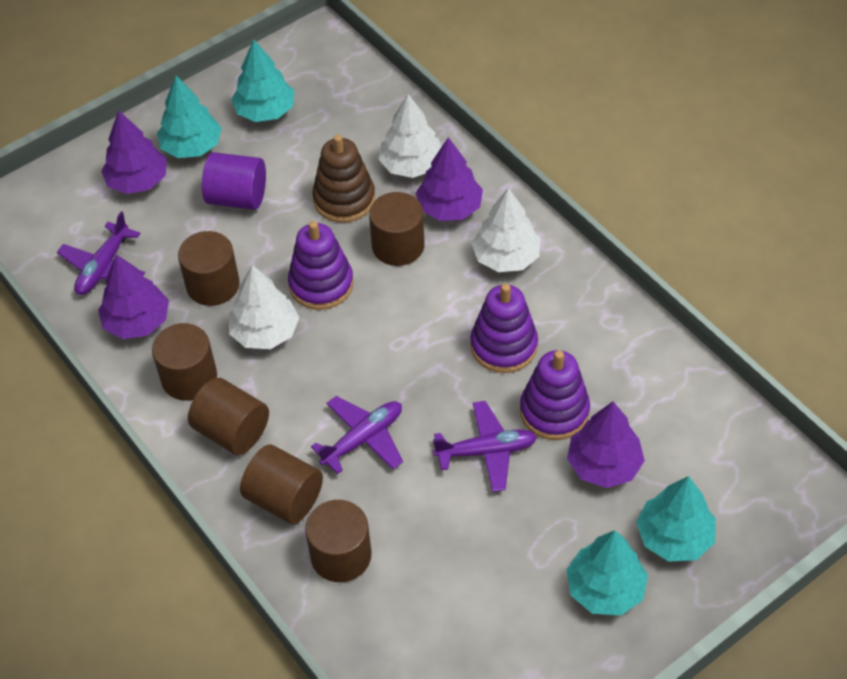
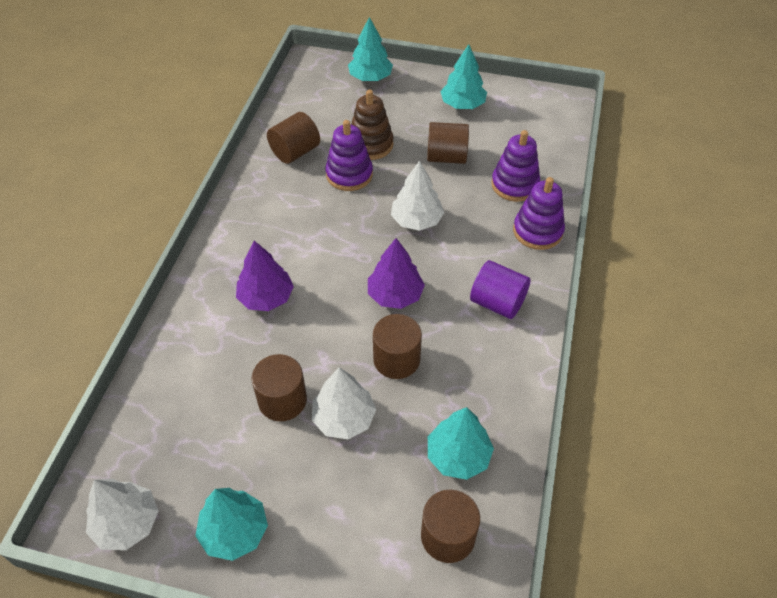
brown cylinder: 6 -> 5
purple plane: 3 -> 0
purple tree: 4 -> 2

